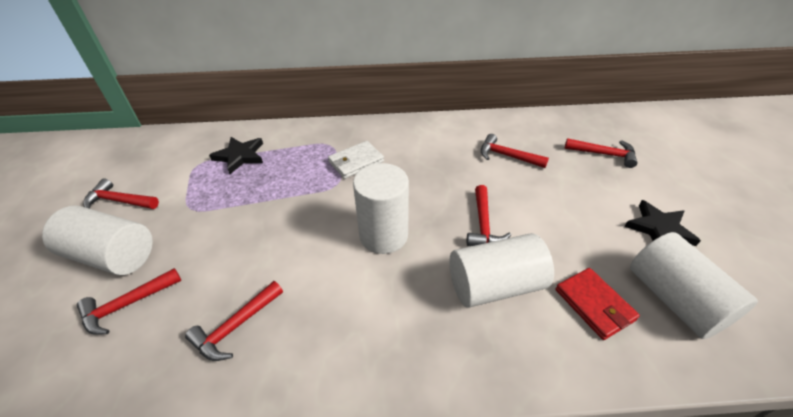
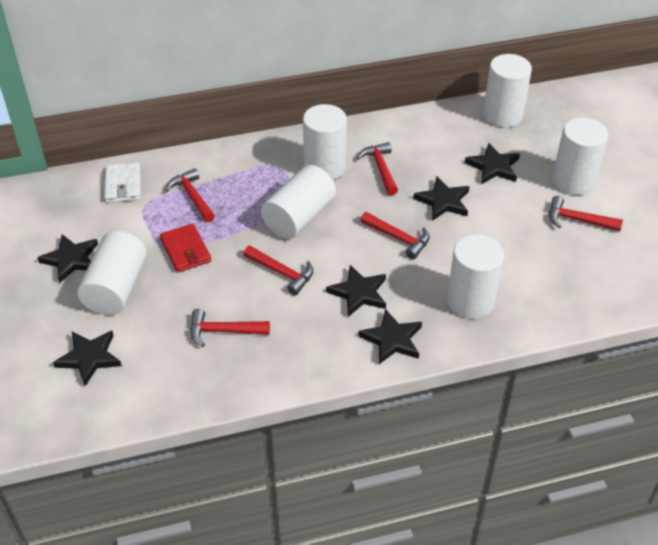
black star: 2 -> 6
white cylinder: 4 -> 6

